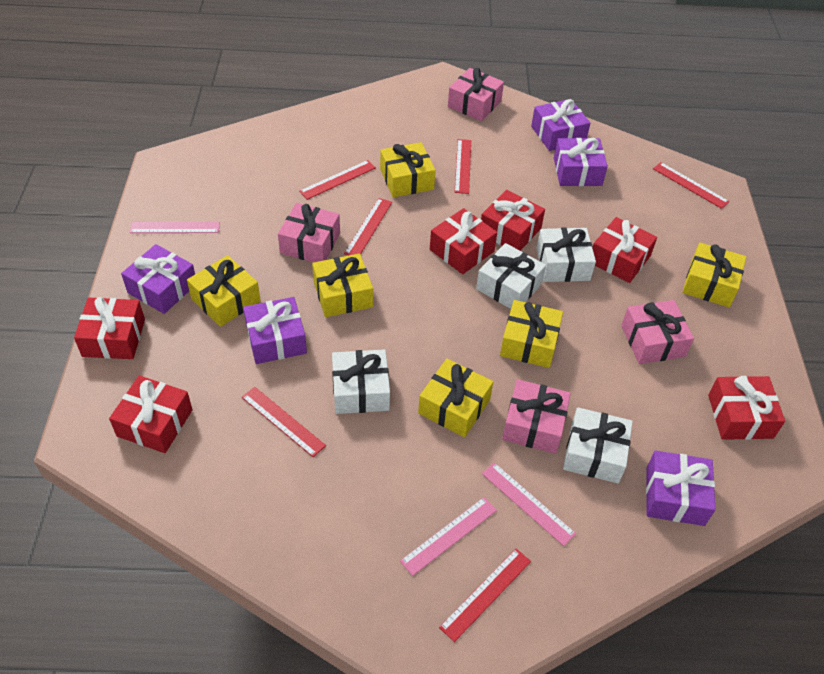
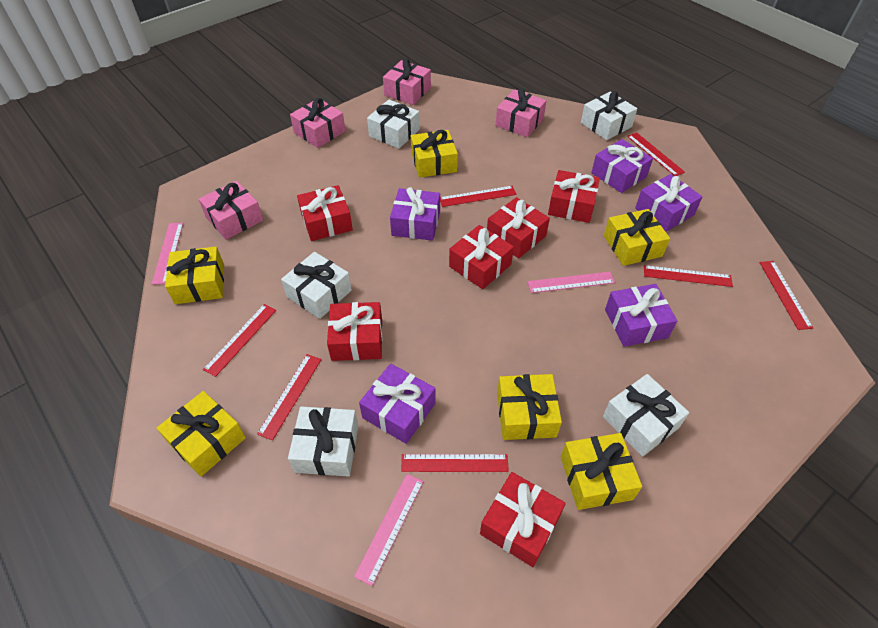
red ruler: 6 -> 7
white gift: 4 -> 5

